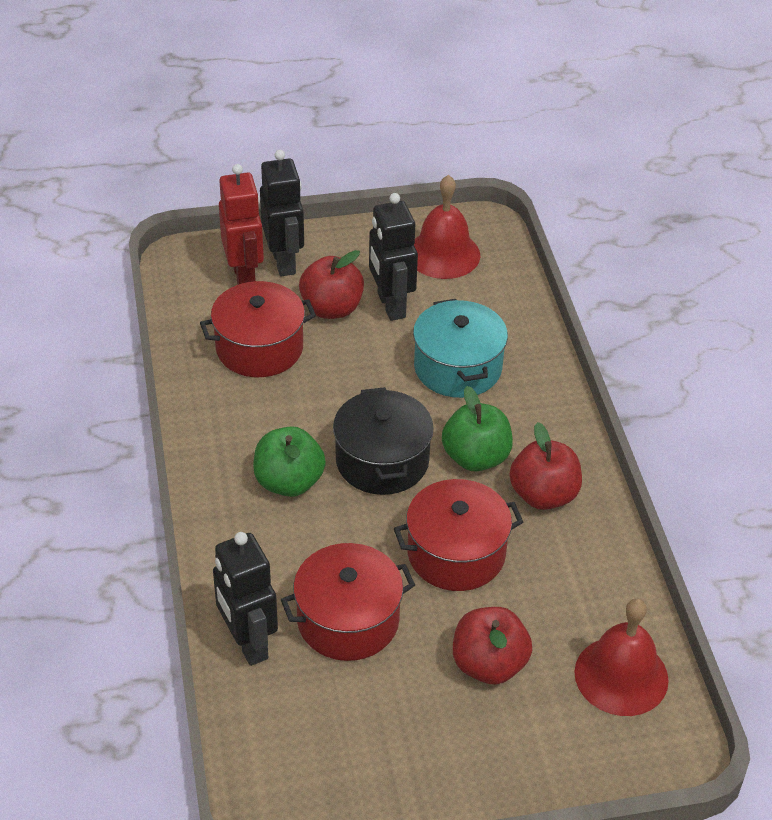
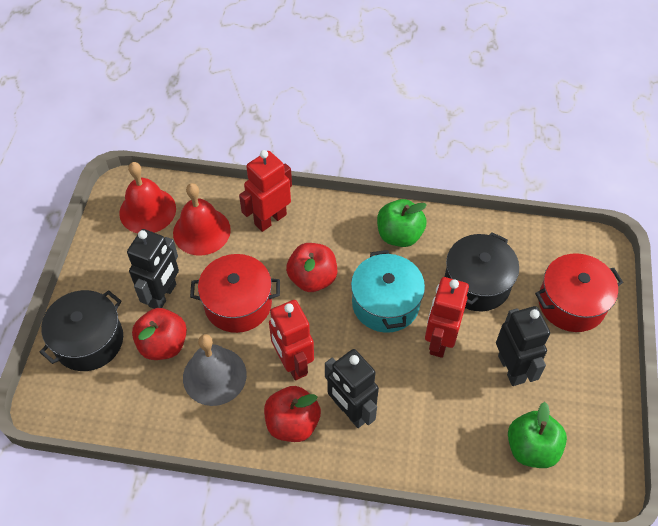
black pot: 1 -> 2
grey bell: 0 -> 1
red pot: 3 -> 2
red robot: 1 -> 3

